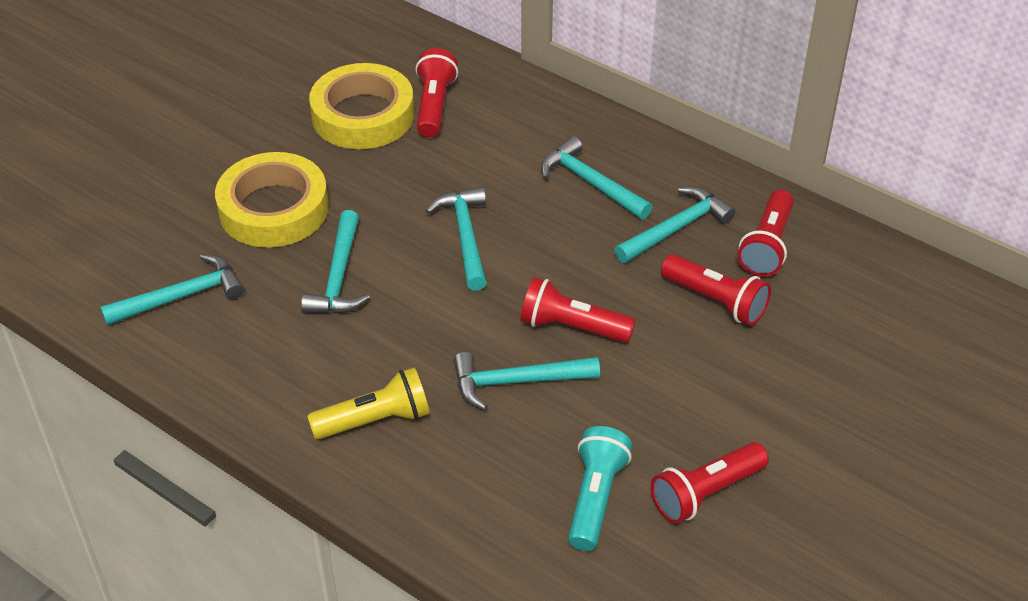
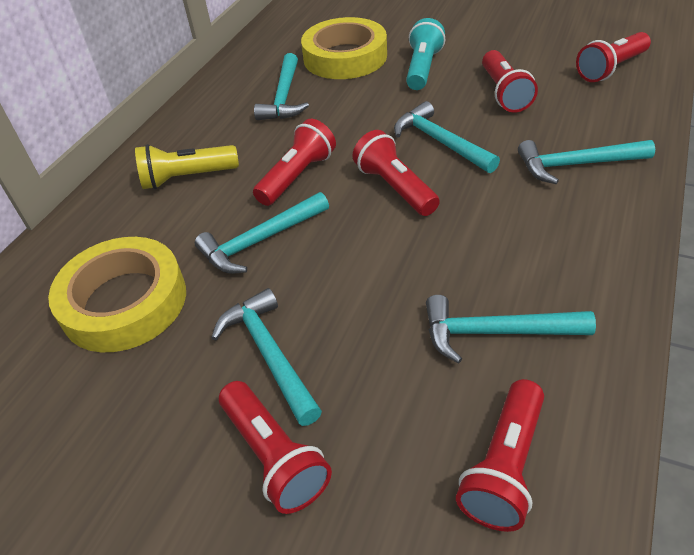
red flashlight: 5 -> 6

